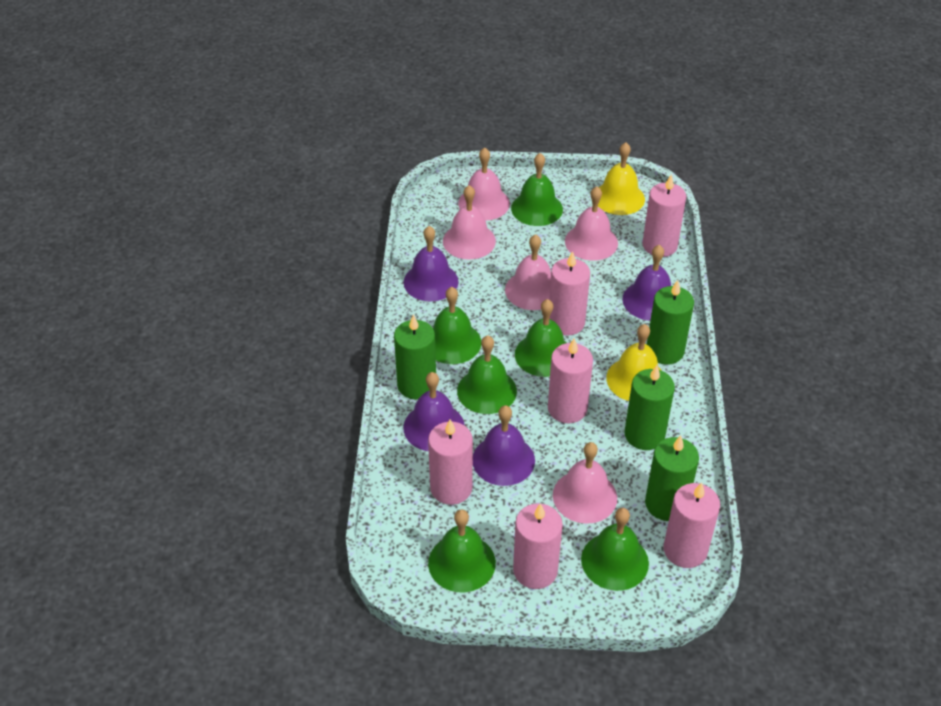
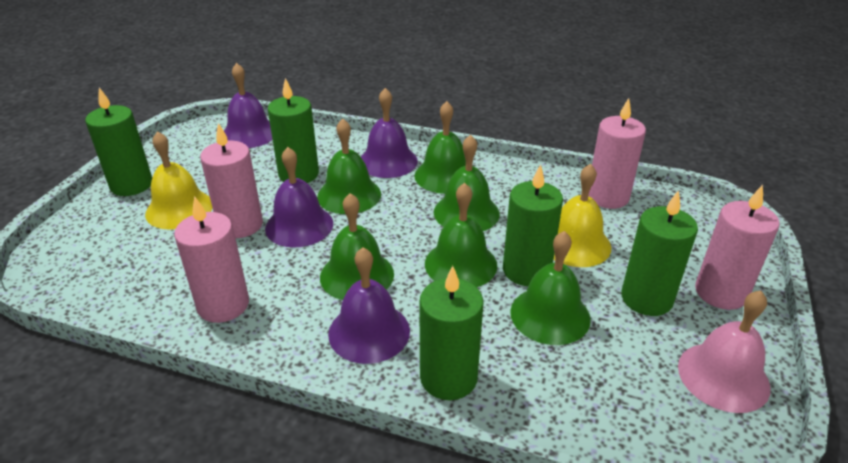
green candle: 4 -> 5
pink bell: 5 -> 1
pink candle: 6 -> 4

